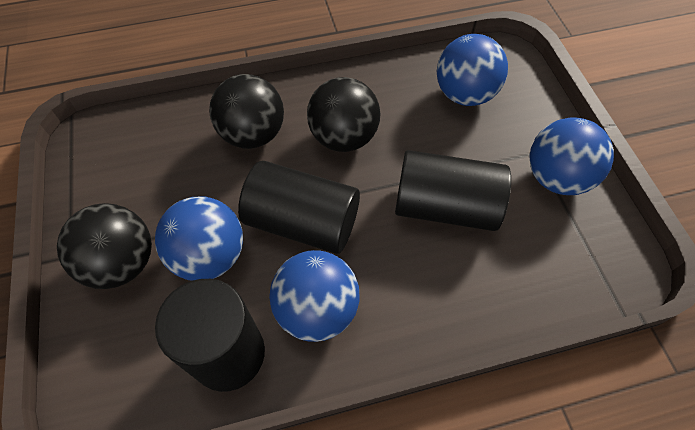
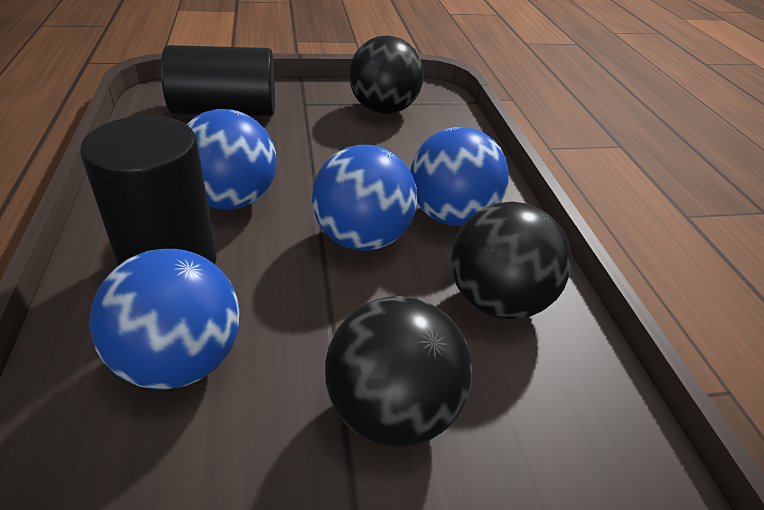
black cylinder: 3 -> 2

